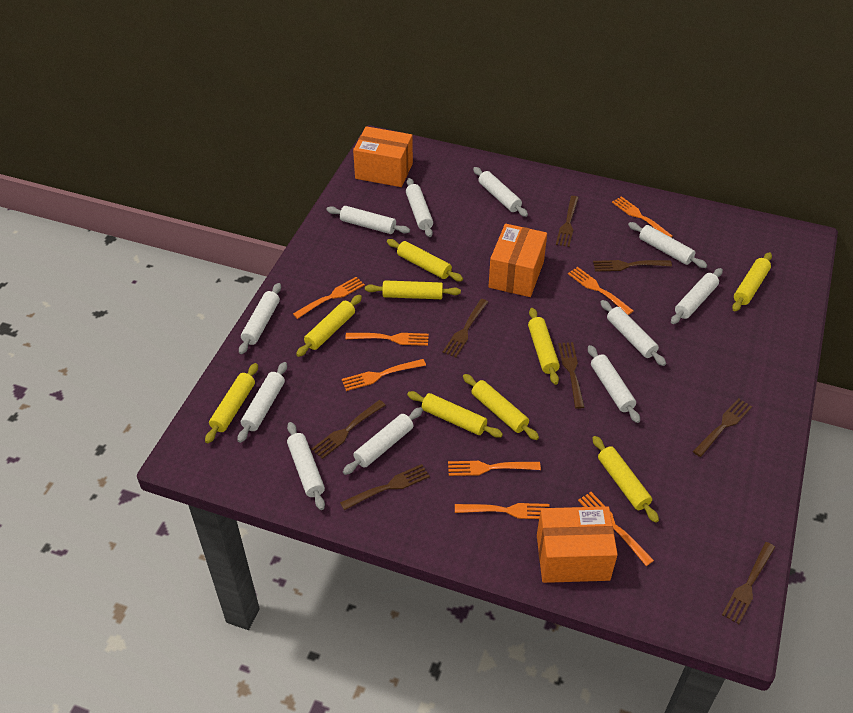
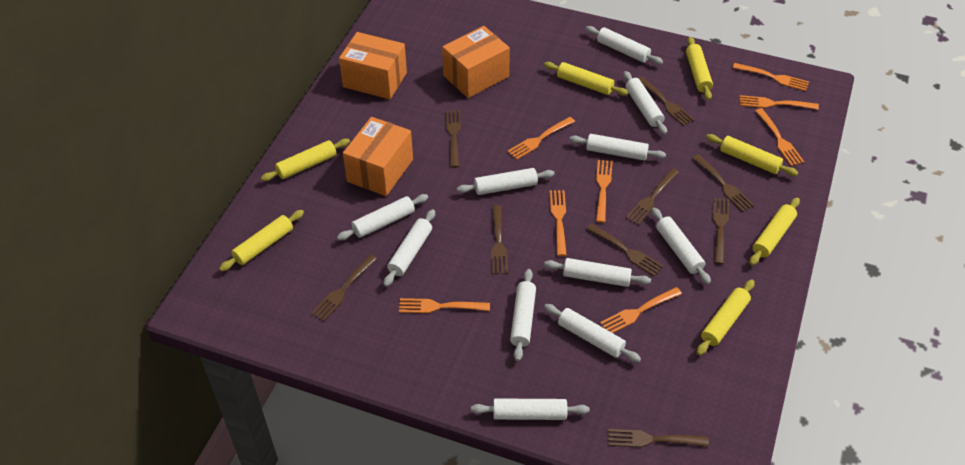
brown fork: 8 -> 9
yellow rolling pin: 9 -> 7

